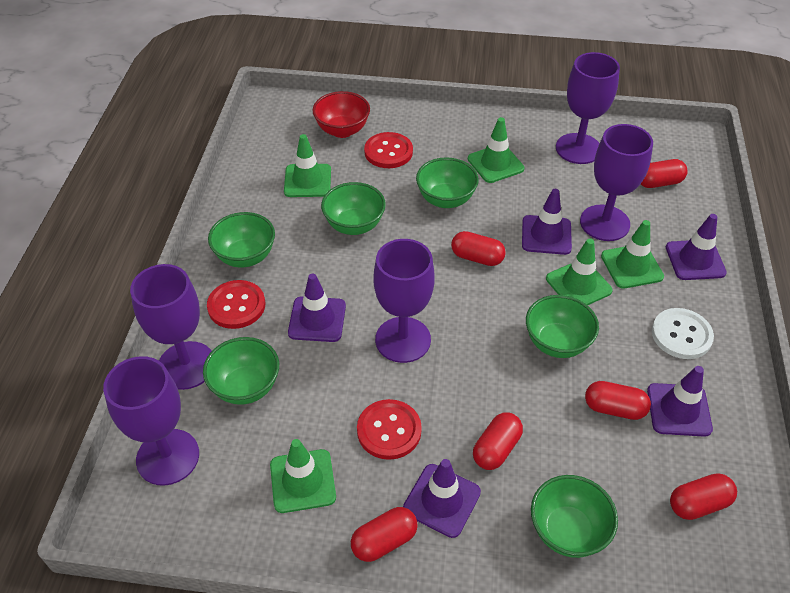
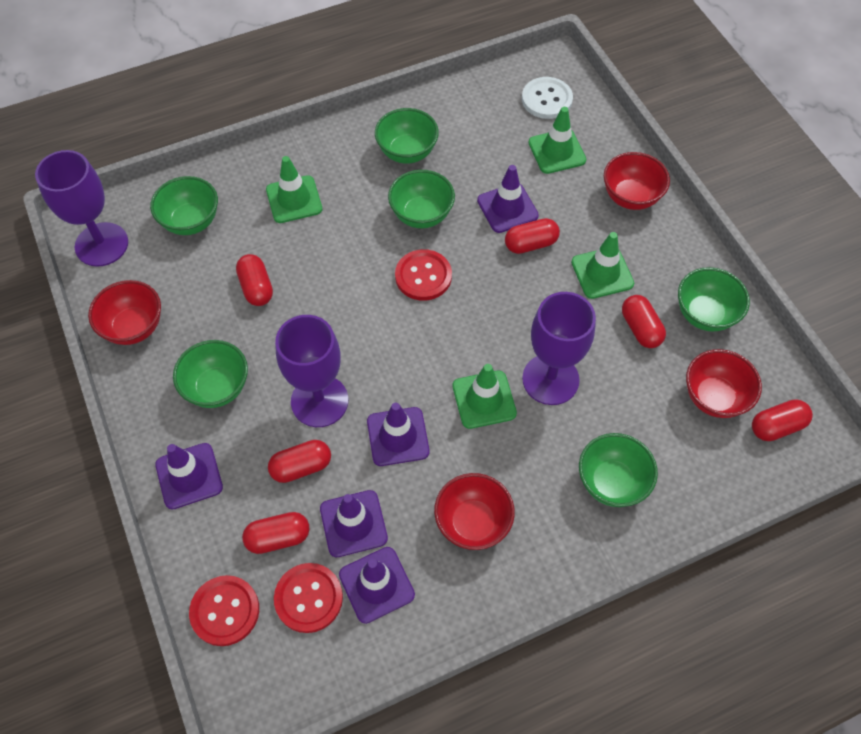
green traffic cone: 5 -> 4
purple goblet: 5 -> 3
red bowl: 1 -> 4

